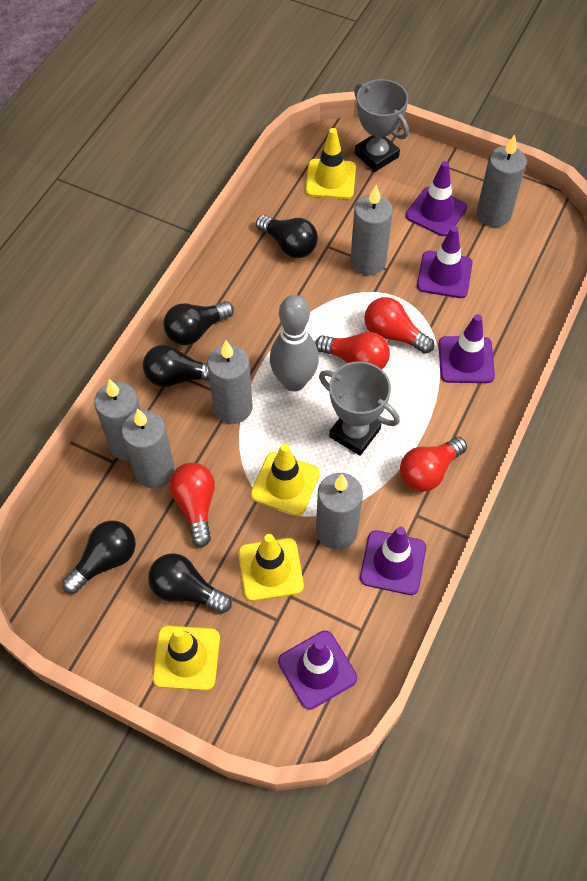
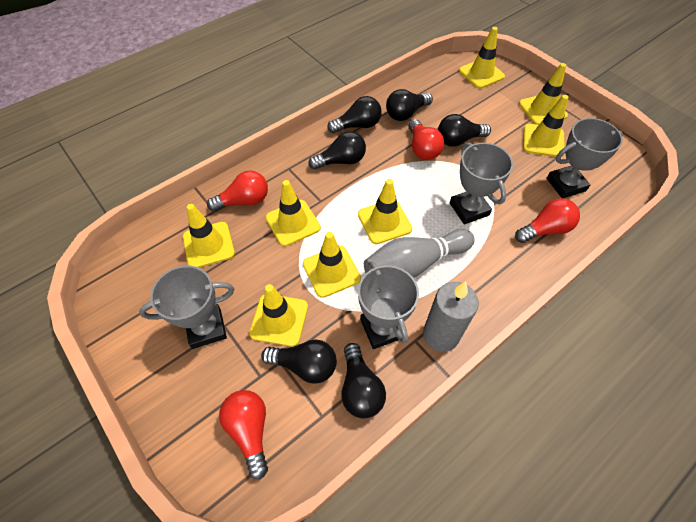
black light bulb: 5 -> 6
grey candle: 6 -> 1
grey trophy: 2 -> 4
purple traffic cone: 5 -> 0
yellow traffic cone: 4 -> 8

